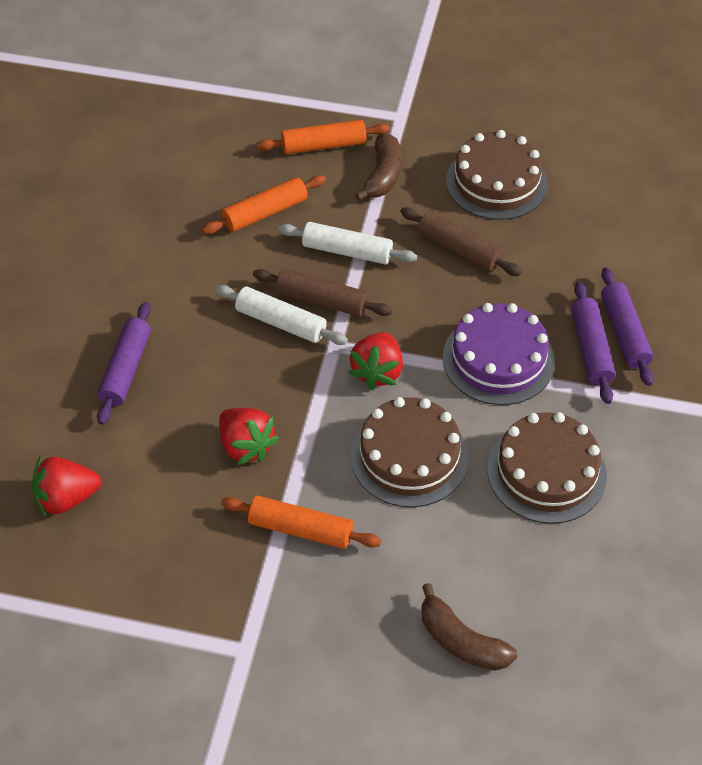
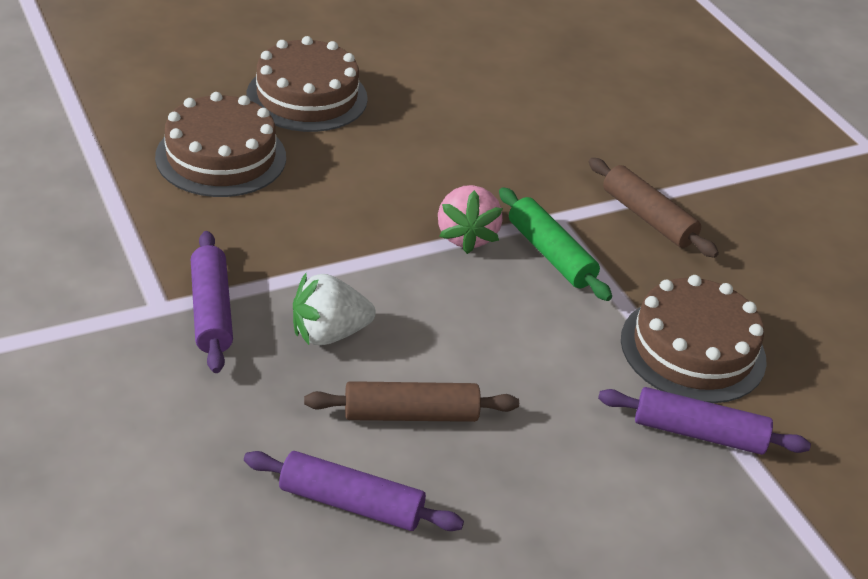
brown banana: 2 -> 0
green rolling pin: 0 -> 1
orange rolling pin: 3 -> 0
pink strawberry: 0 -> 1
purple cake: 1 -> 0
red strawberry: 3 -> 0
white rolling pin: 2 -> 0
white strawberry: 0 -> 1

